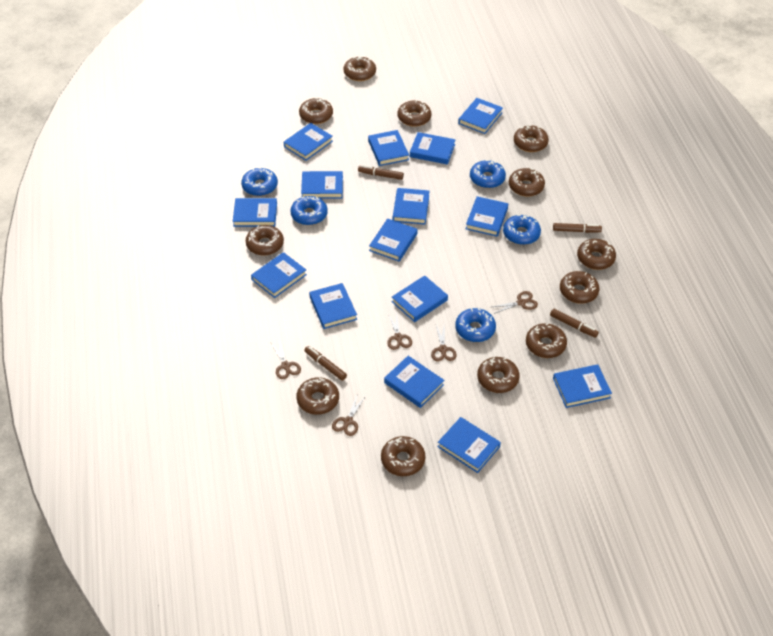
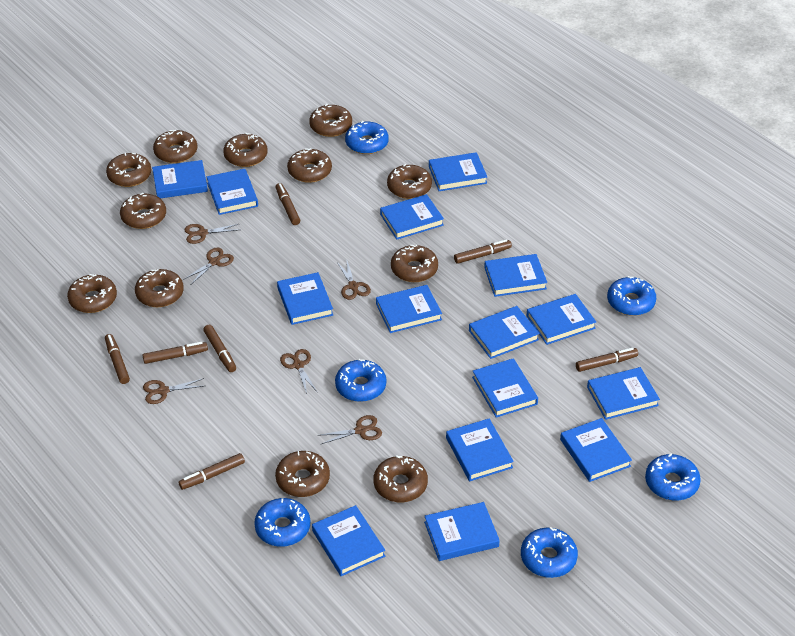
blue donut: 5 -> 6
brown marker: 4 -> 7
brown scissors: 5 -> 6

